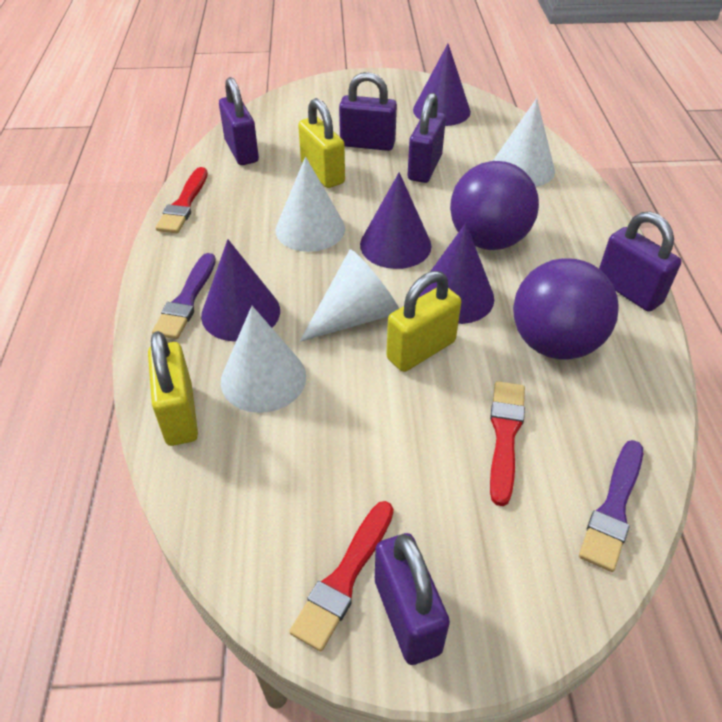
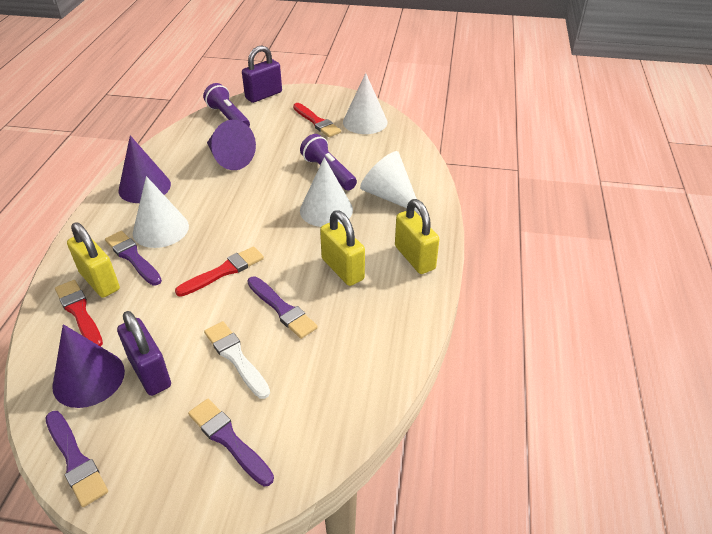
purple ball: 2 -> 0
purple brush: 2 -> 4
purple cone: 4 -> 3
purple flashlight: 0 -> 2
purple padlock: 5 -> 2
white brush: 0 -> 1

